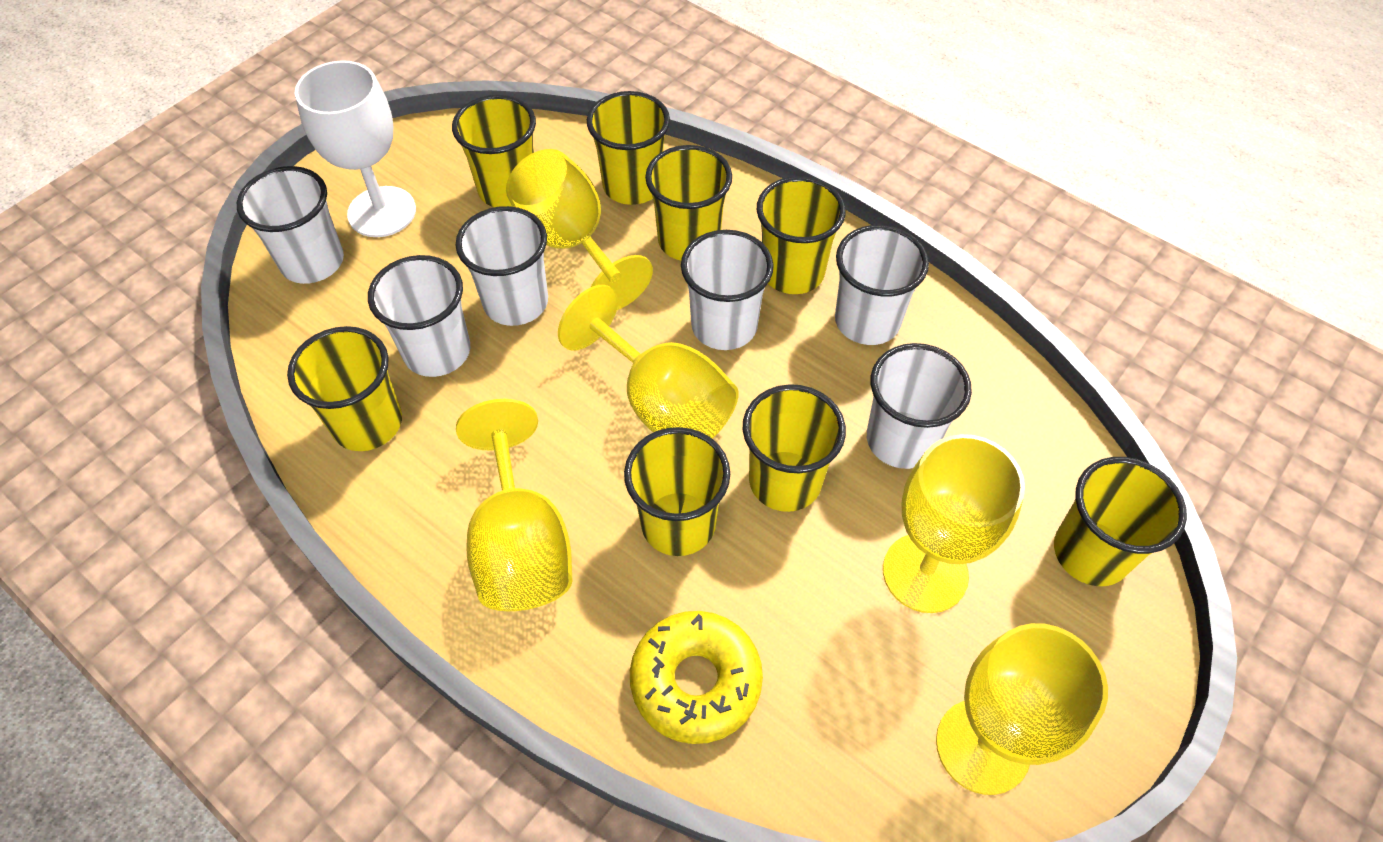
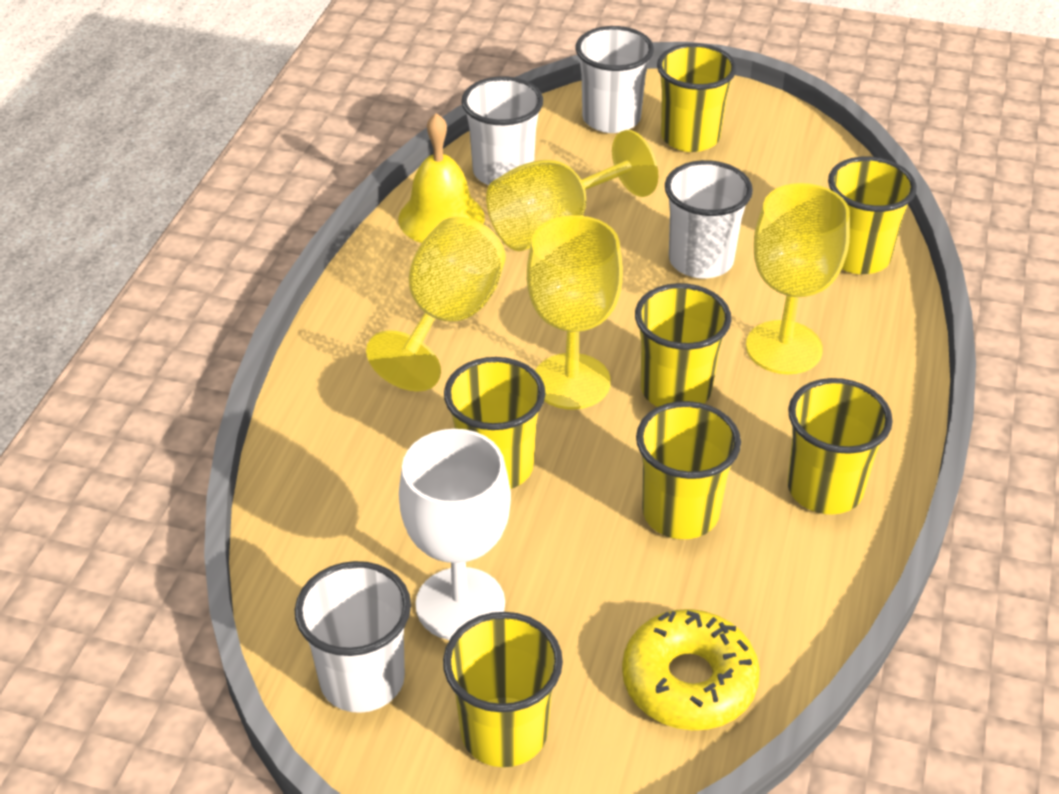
white cup: 6 -> 4
yellow bell: 0 -> 1
yellow cup: 8 -> 7
yellow goblet: 5 -> 4

